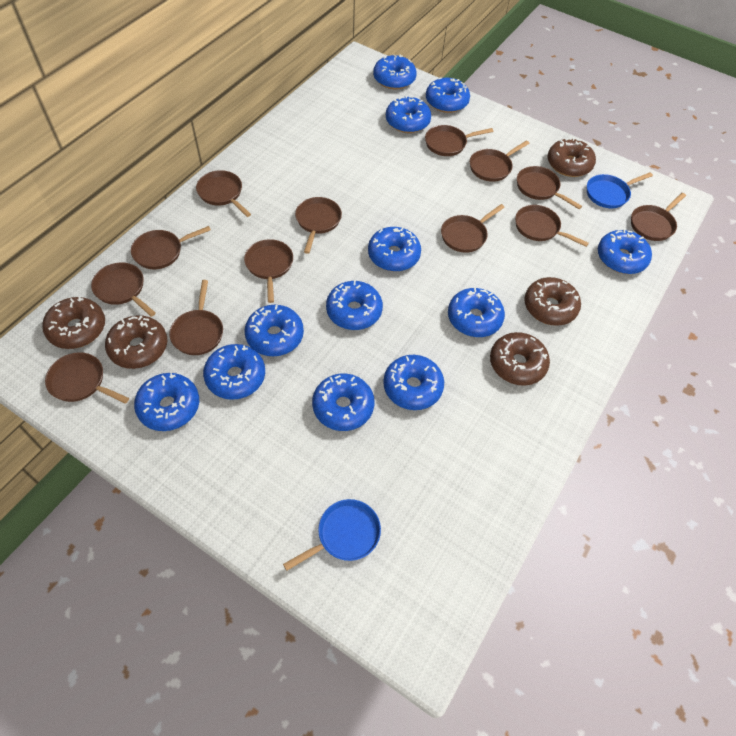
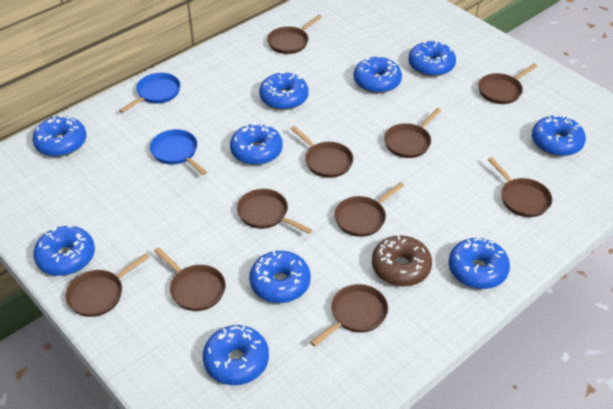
blue donut: 12 -> 10
brown donut: 5 -> 1
brown pan: 13 -> 10

